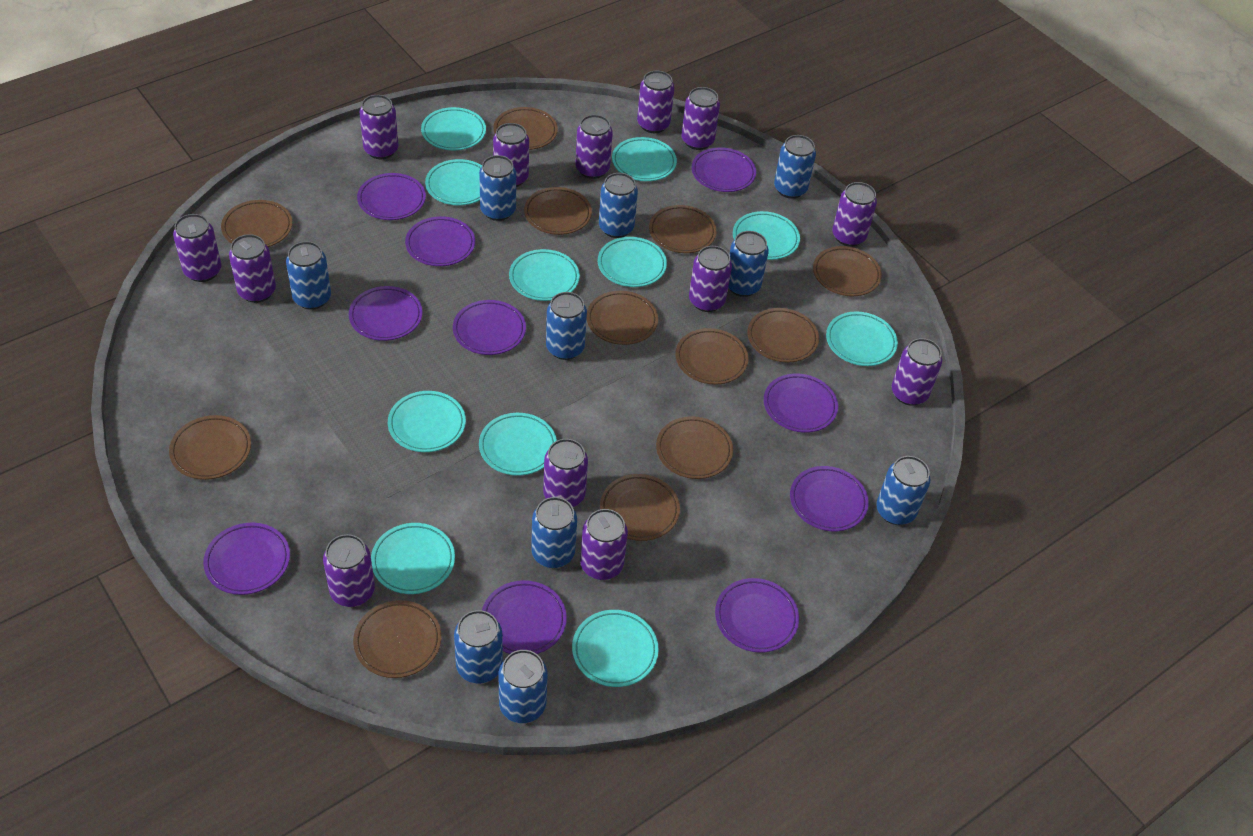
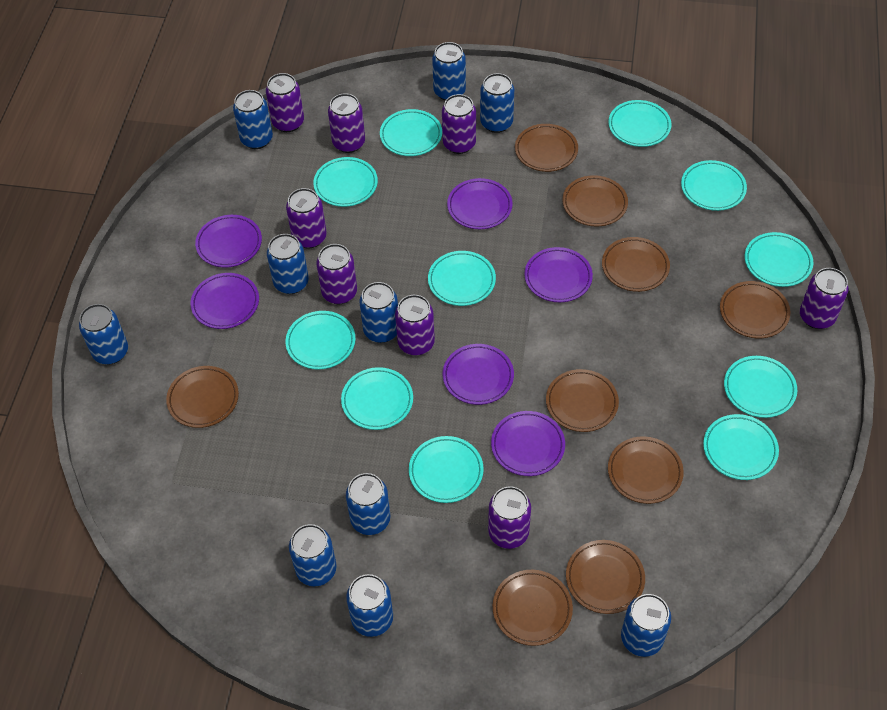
brown plate: 12 -> 9
purple can: 13 -> 8
purple plate: 10 -> 6

